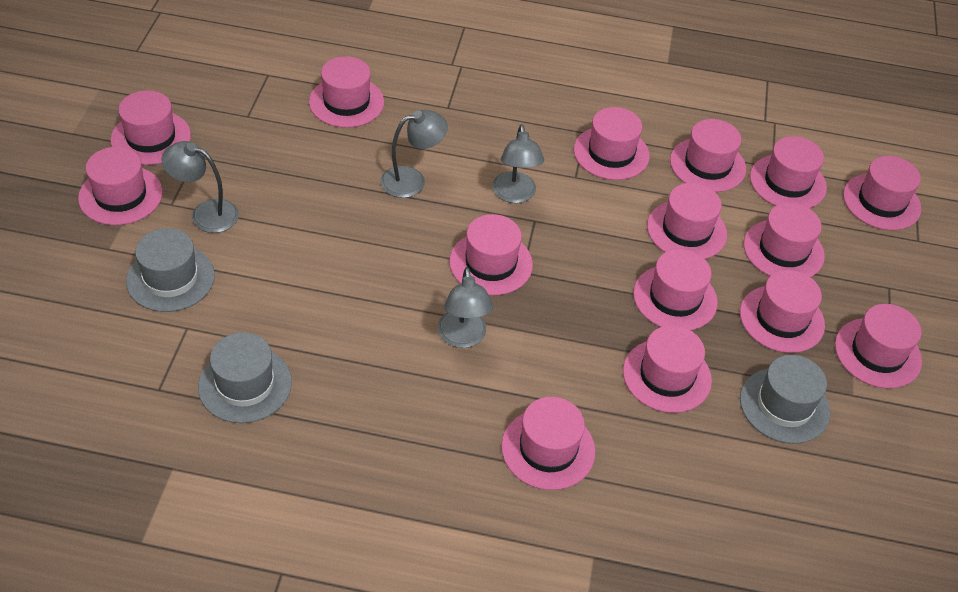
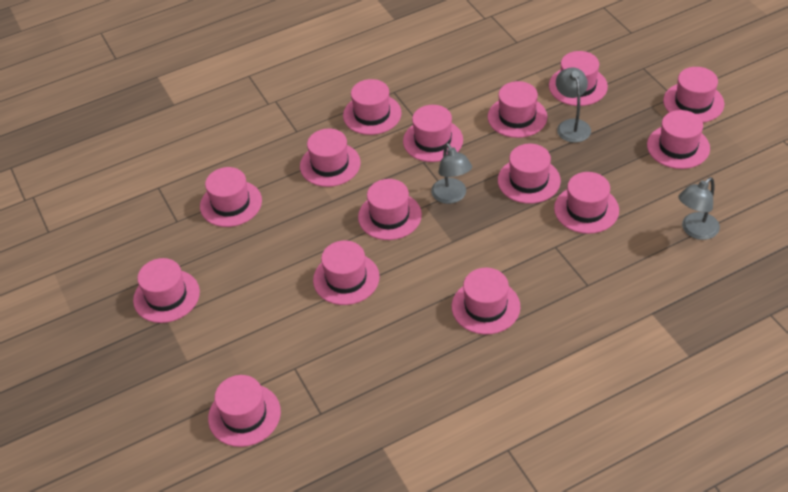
grey hat: 3 -> 0
grey lamp: 4 -> 3

